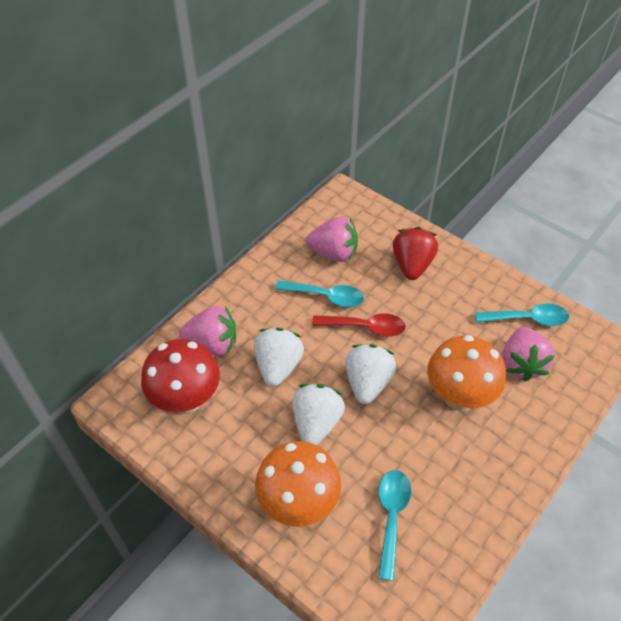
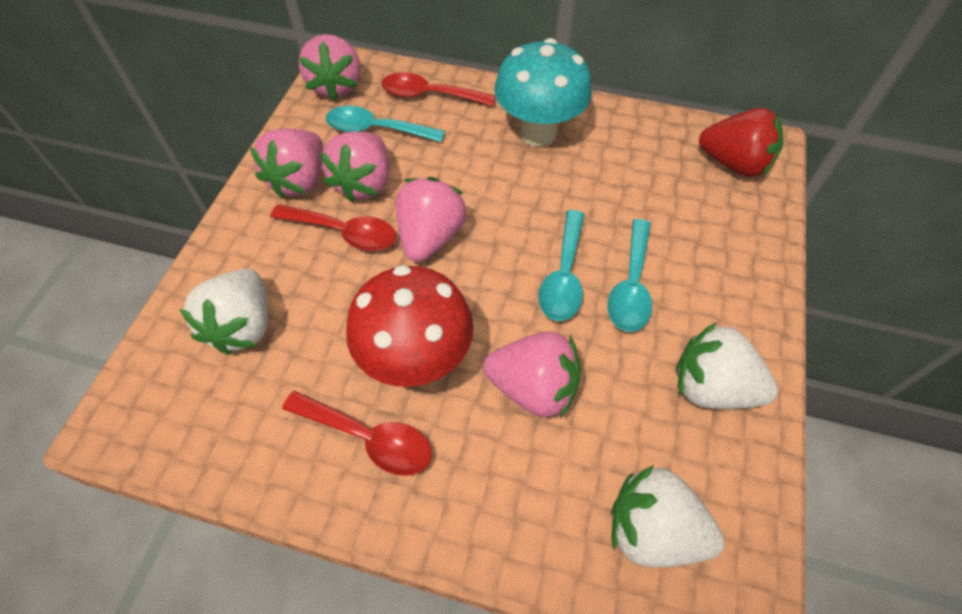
orange mushroom: 2 -> 0
pink strawberry: 3 -> 5
red spoon: 1 -> 3
turquoise mushroom: 0 -> 1

